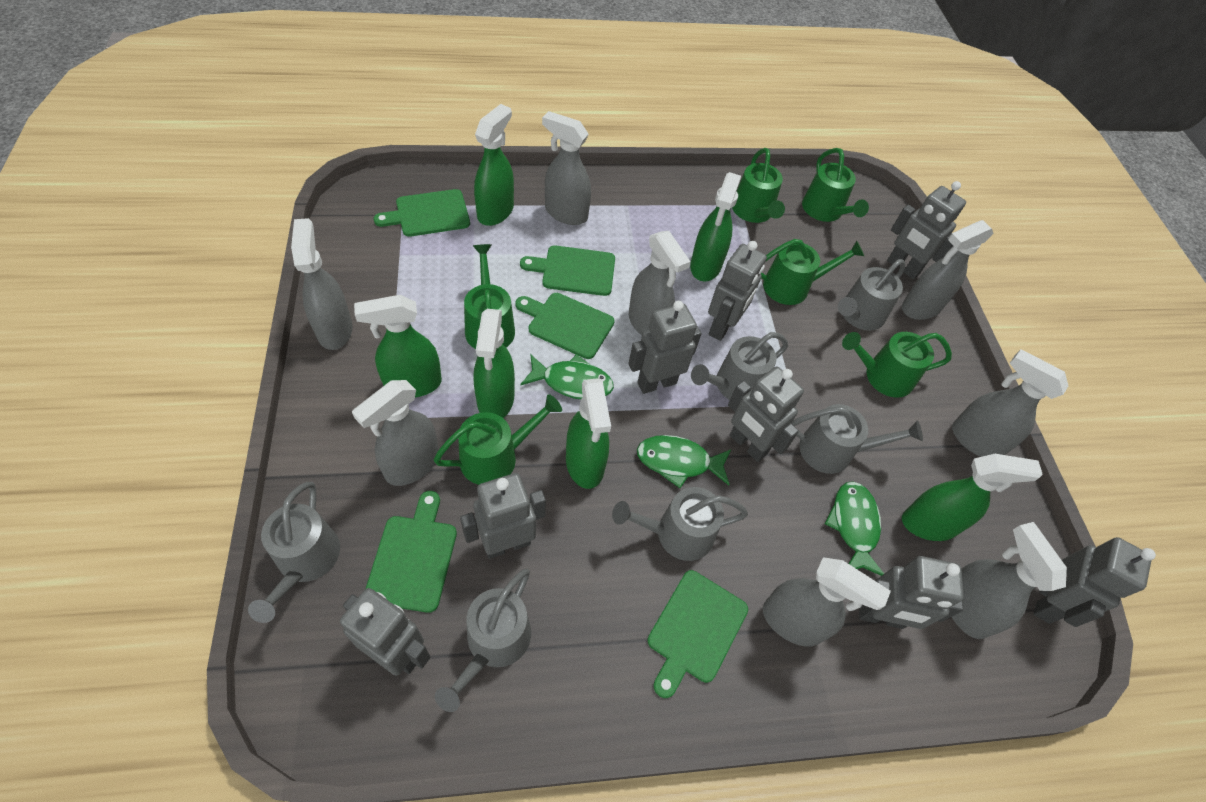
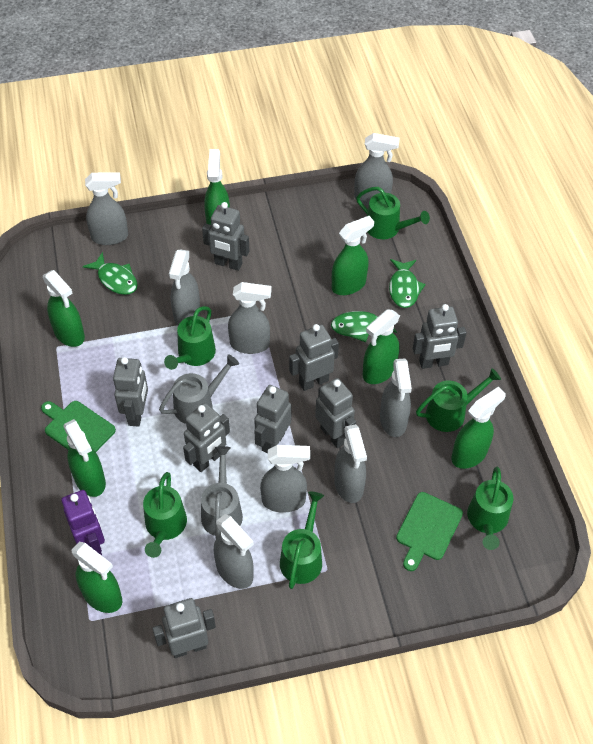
green cutting board: 5 -> 2
green spray bottle: 6 -> 7
grey watering can: 6 -> 2
purple robot: 0 -> 1

